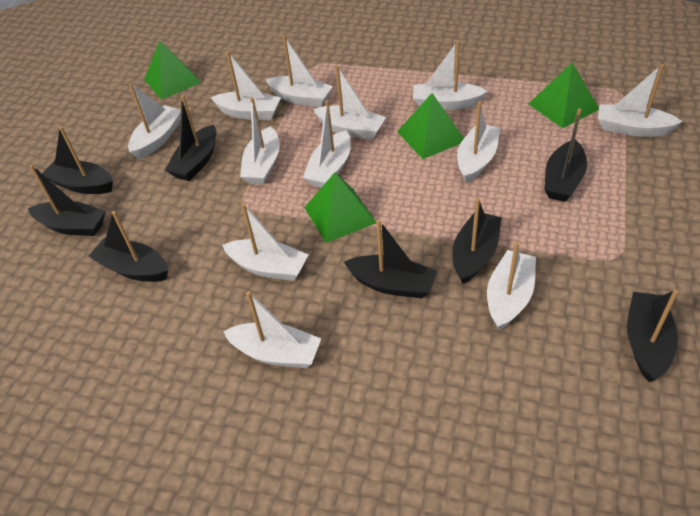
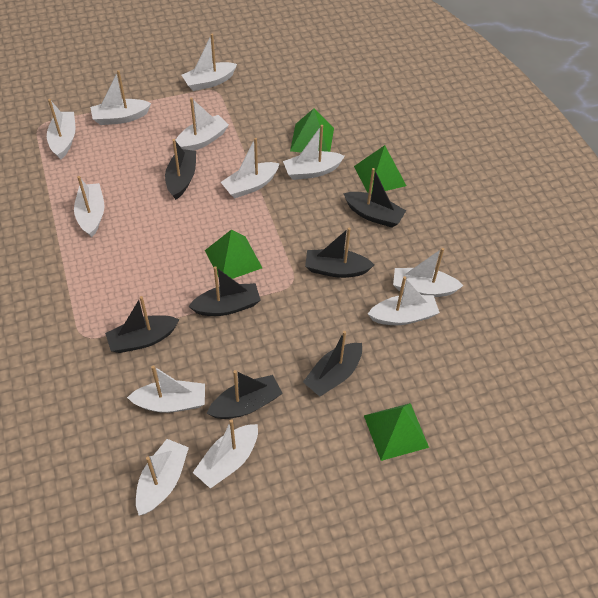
black boat: 8 -> 7

